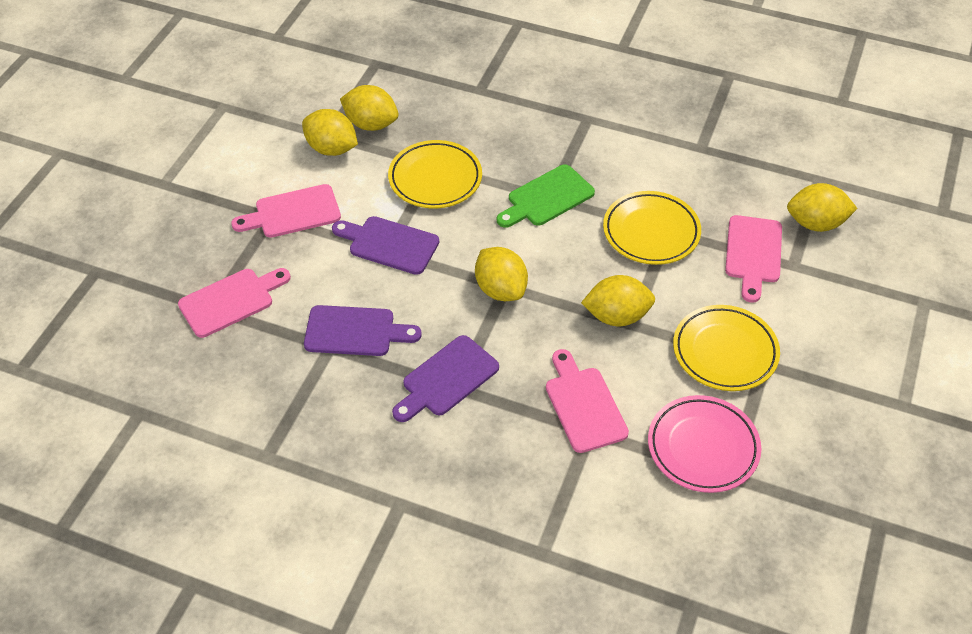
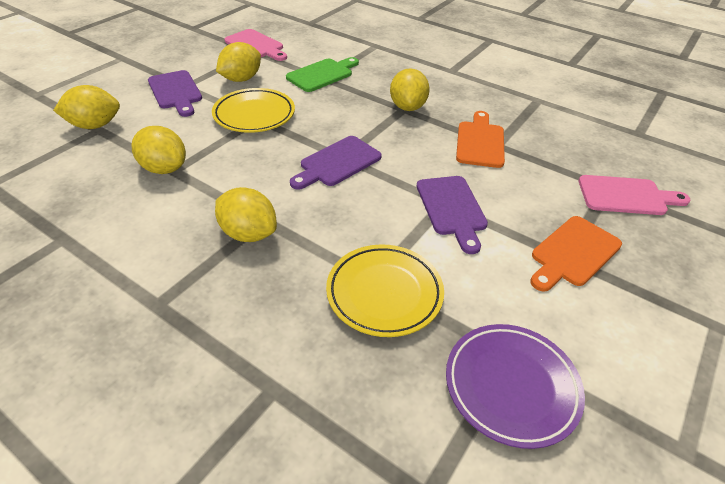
orange cutting board: 0 -> 2
pink cutting board: 4 -> 2
pink plate: 1 -> 0
purple plate: 0 -> 1
yellow plate: 3 -> 2

